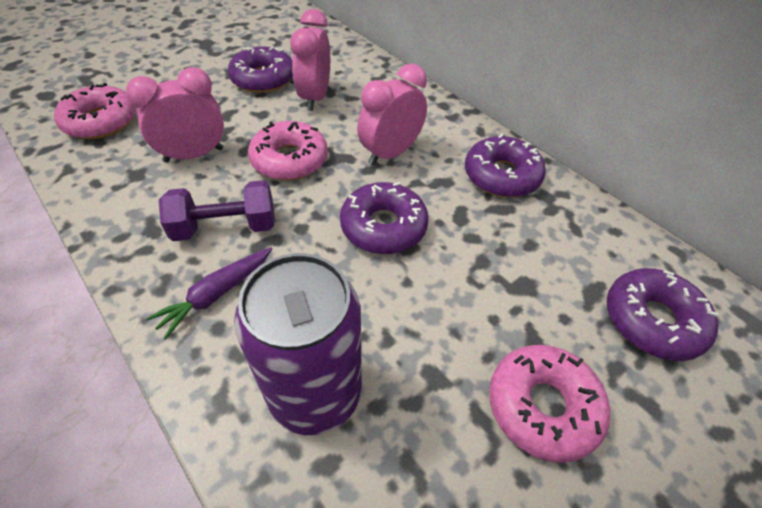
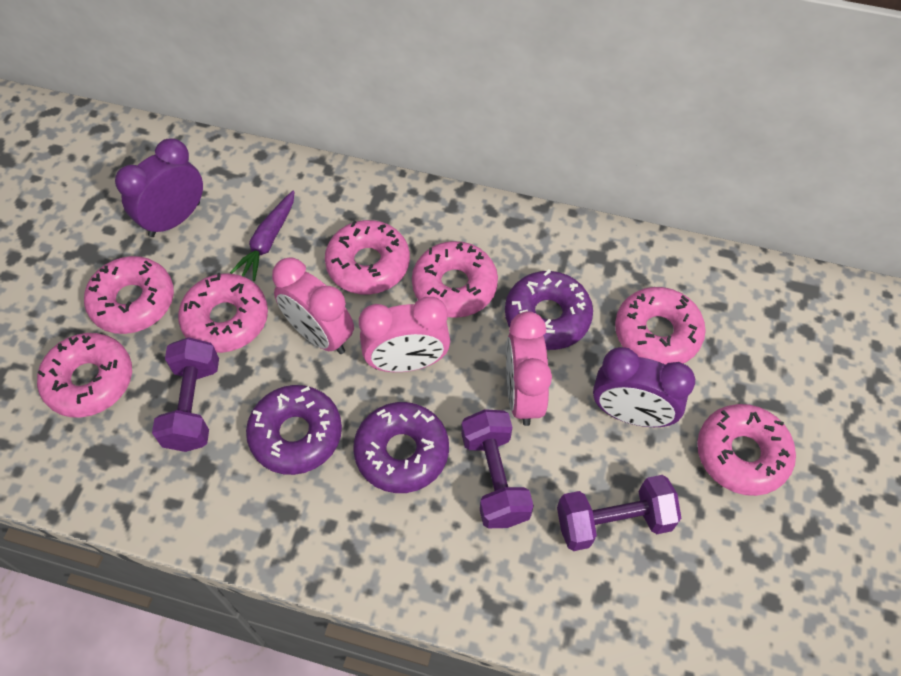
pink donut: 3 -> 7
purple can: 1 -> 0
purple clock: 0 -> 2
purple donut: 4 -> 3
purple dumbbell: 1 -> 3

